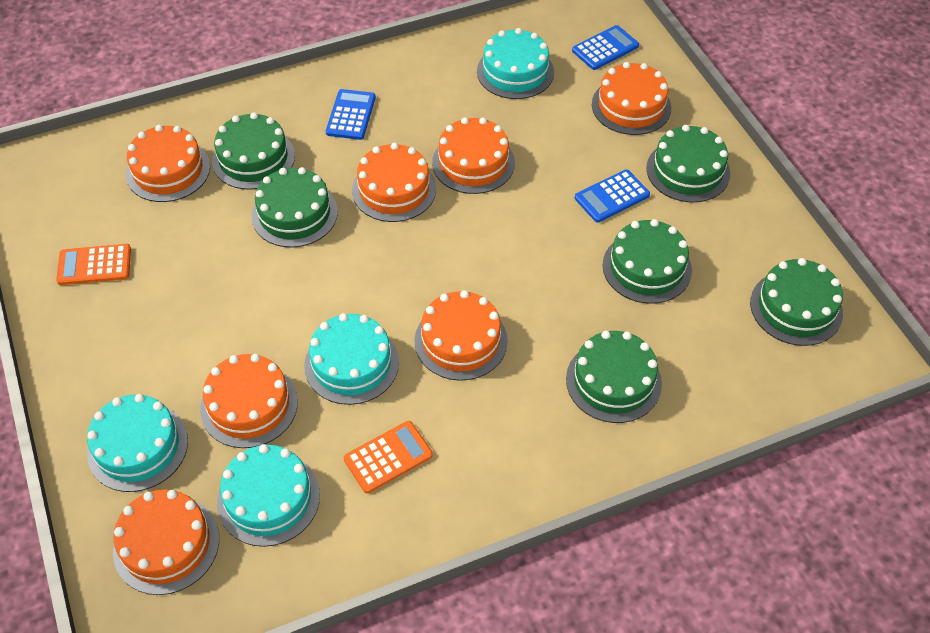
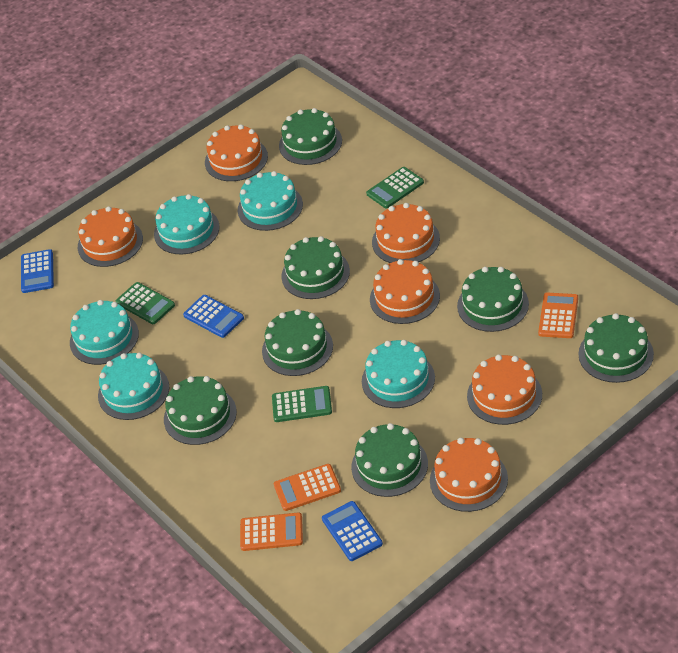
green cake: 6 -> 7
green calculator: 0 -> 3
orange cake: 7 -> 6
orange calculator: 2 -> 3
turquoise cake: 4 -> 5

